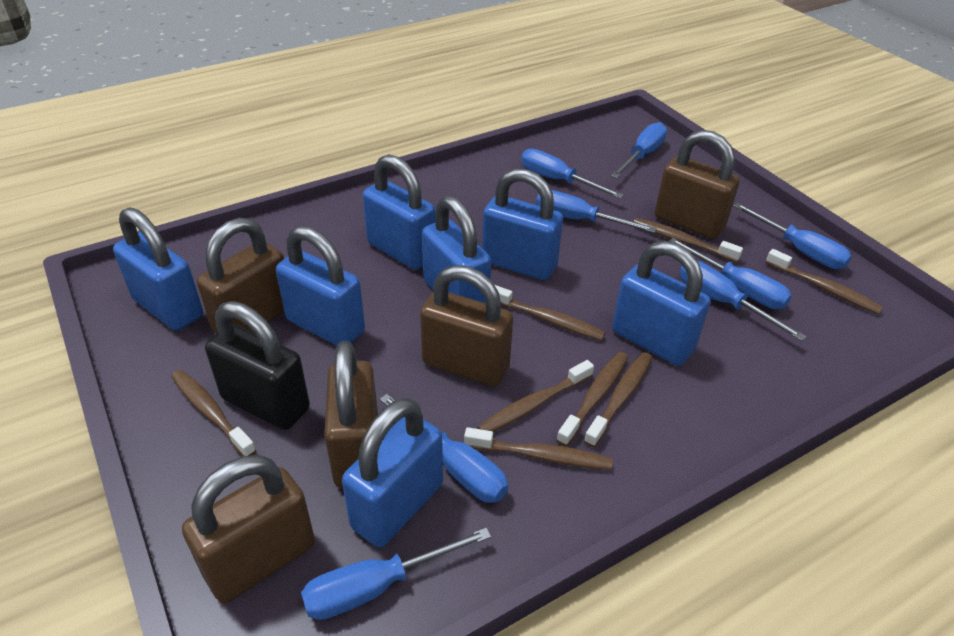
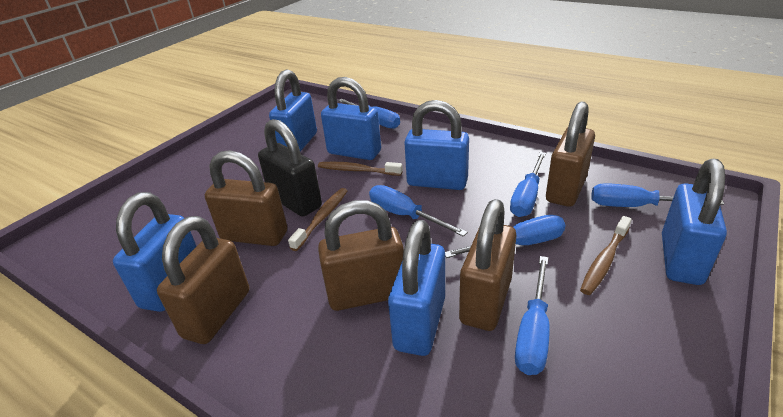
blue padlock: 7 -> 6
blue screwdriver: 8 -> 6
brown toothbrush: 8 -> 3

